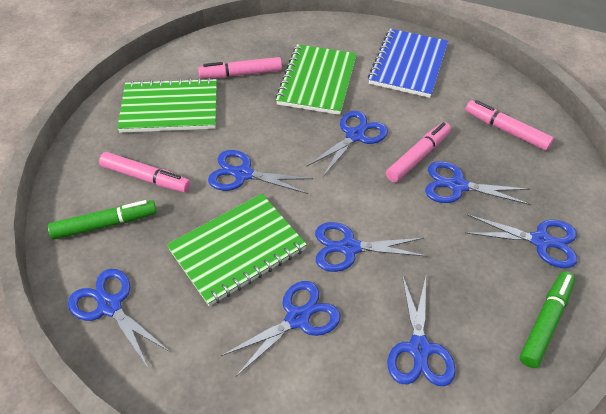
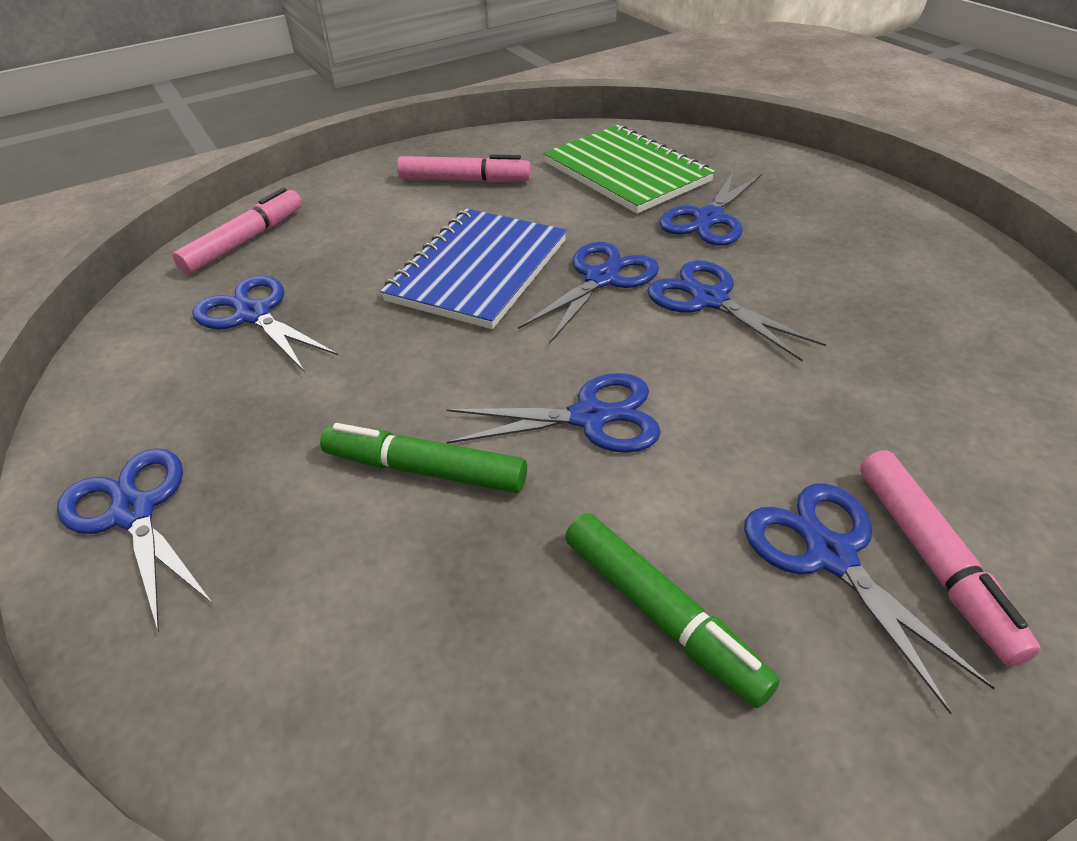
blue scissors: 8 -> 7
green notebook: 3 -> 1
pink marker: 4 -> 3

